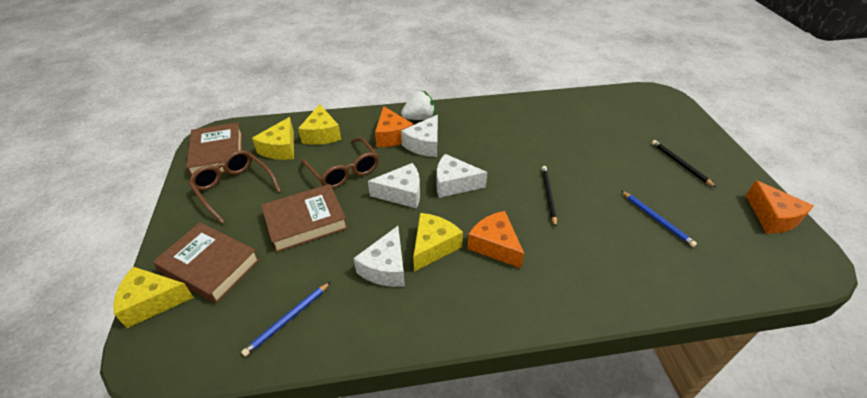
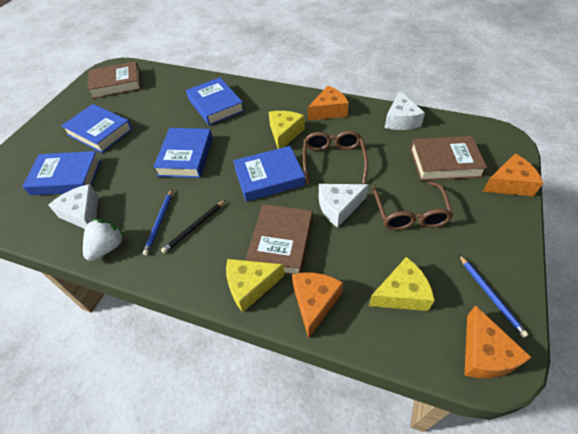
black pencil: 2 -> 1
blue book: 0 -> 5
orange cheese: 3 -> 4
white cheese: 4 -> 3
yellow cheese: 4 -> 3

